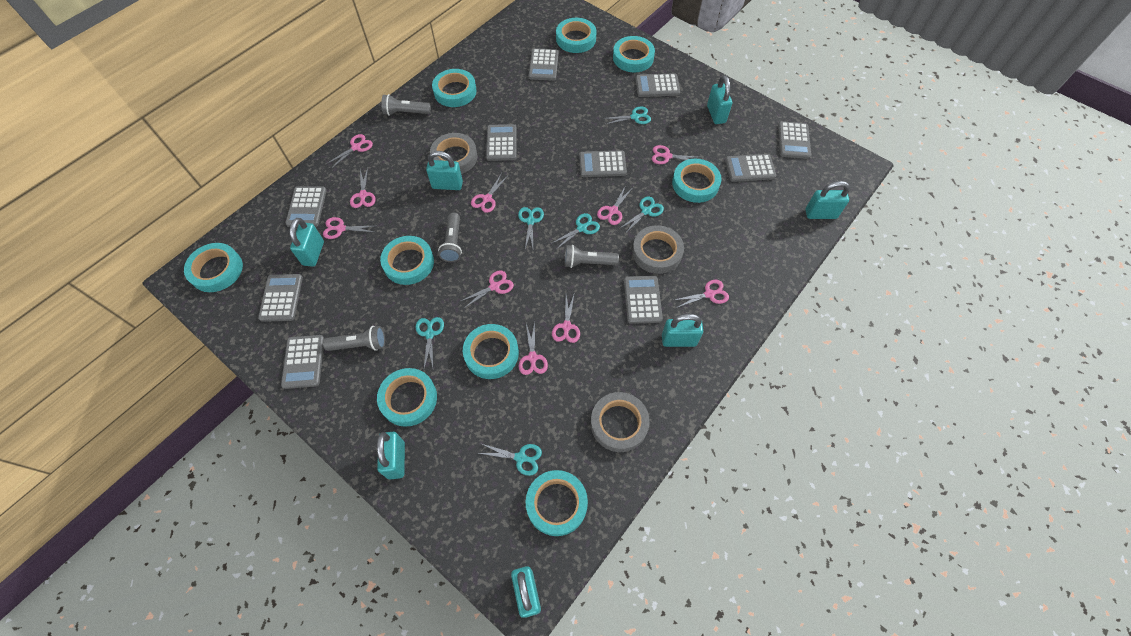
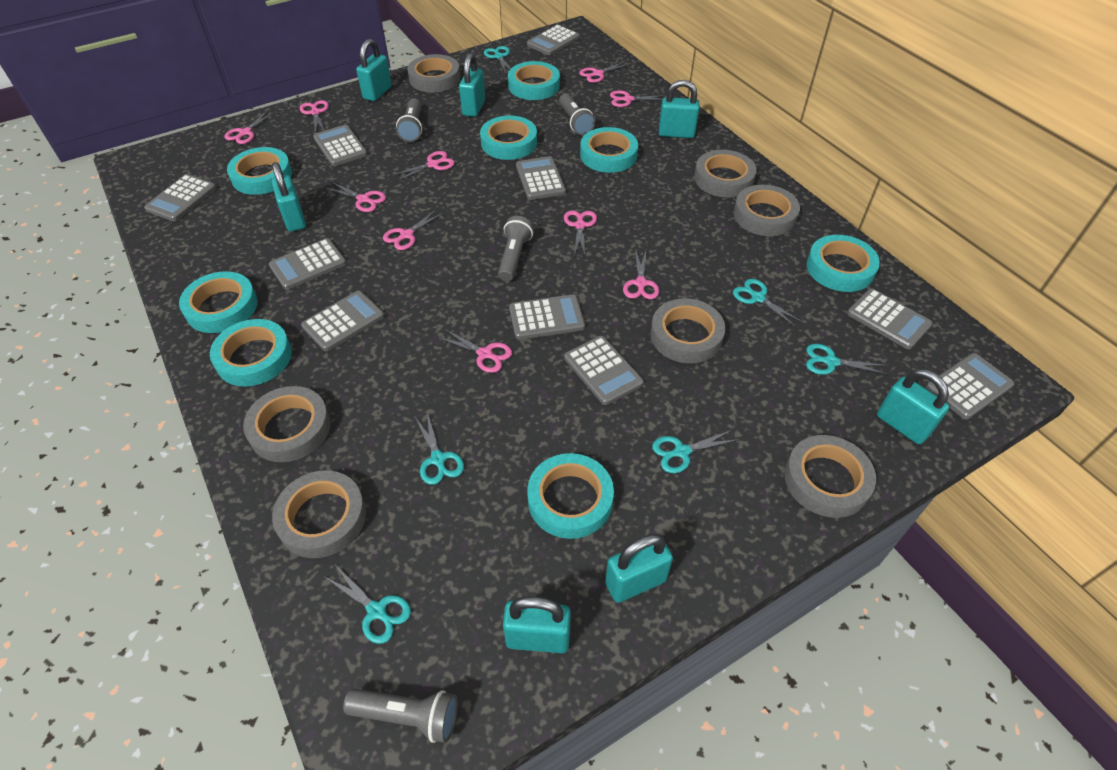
grey tape: 3 -> 7
turquoise tape: 9 -> 8

